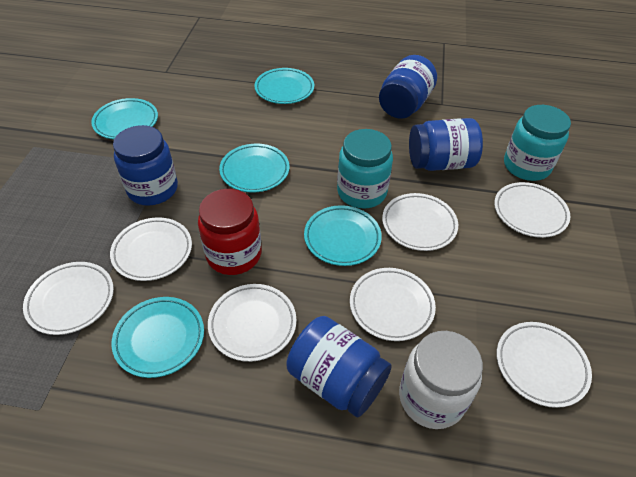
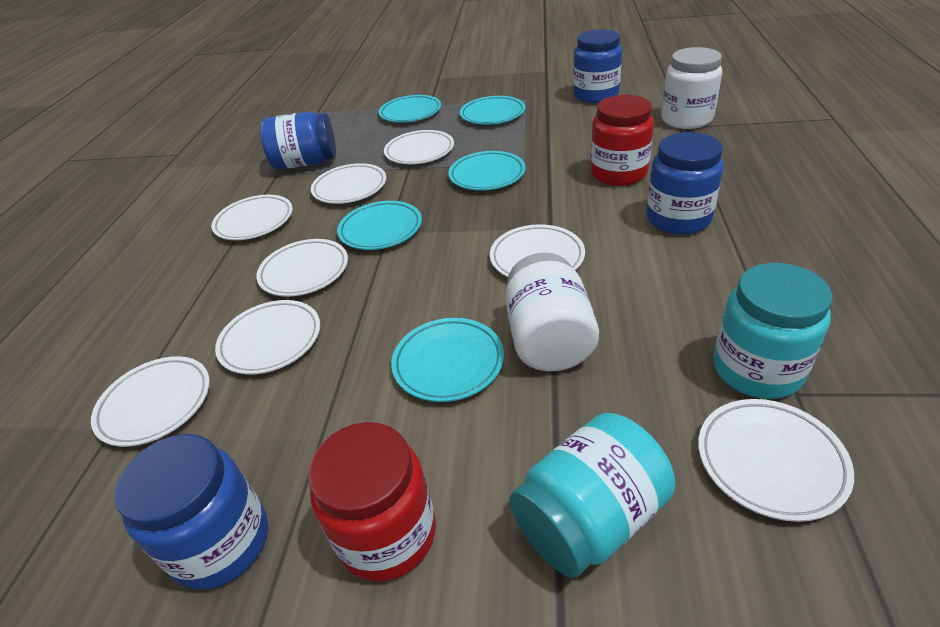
red jar: 1 -> 2
white jar: 1 -> 2
white plate: 7 -> 8

